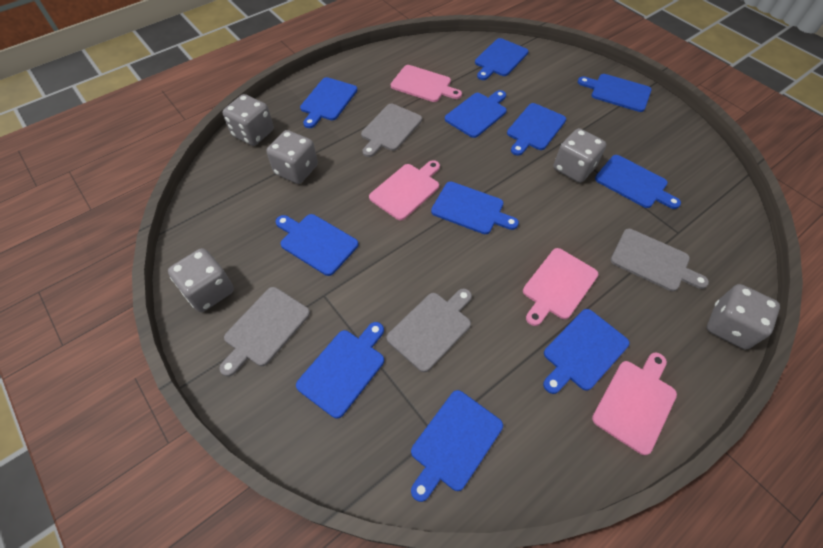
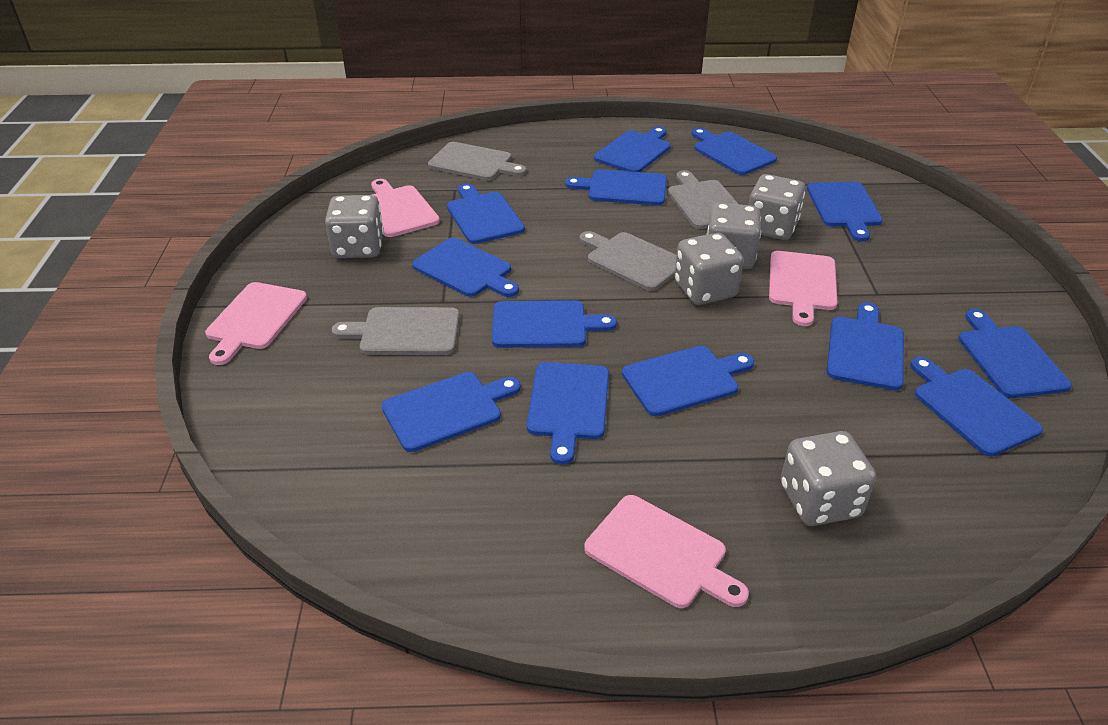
blue cutting board: 11 -> 13

